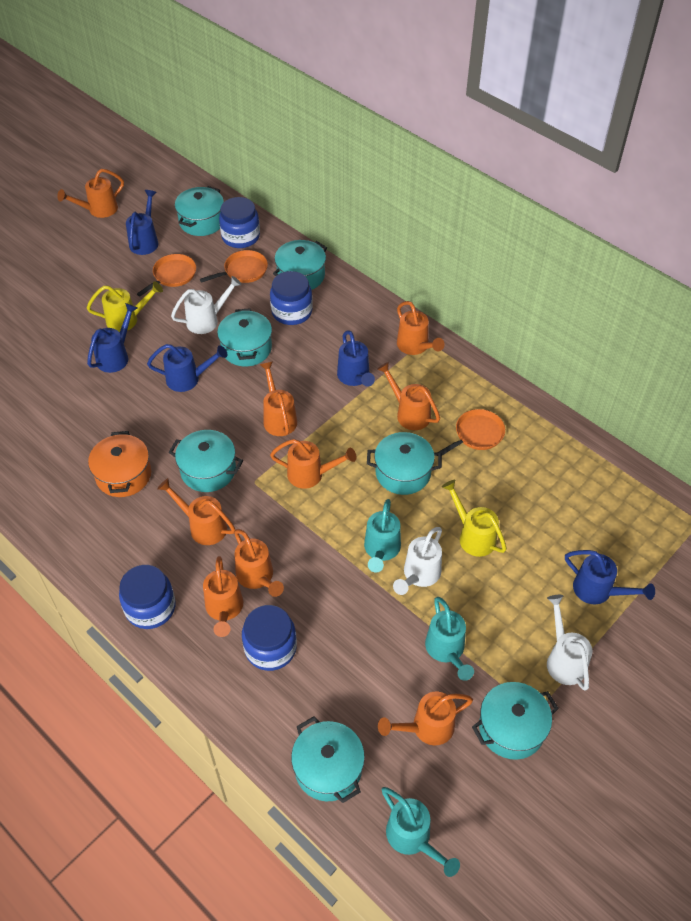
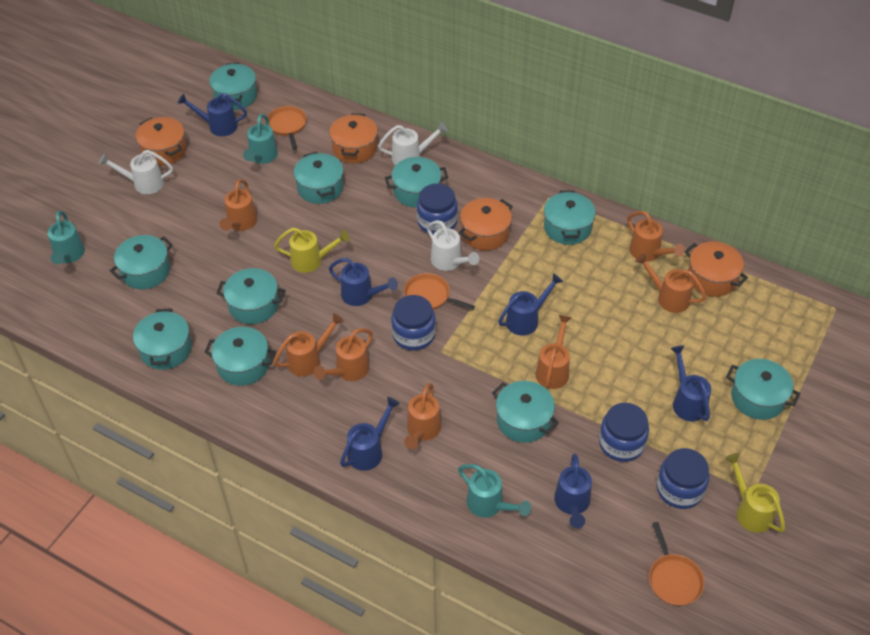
blue watering can: 5 -> 6
orange pot: 1 -> 4
orange watering can: 9 -> 7
turquoise pot: 7 -> 10

